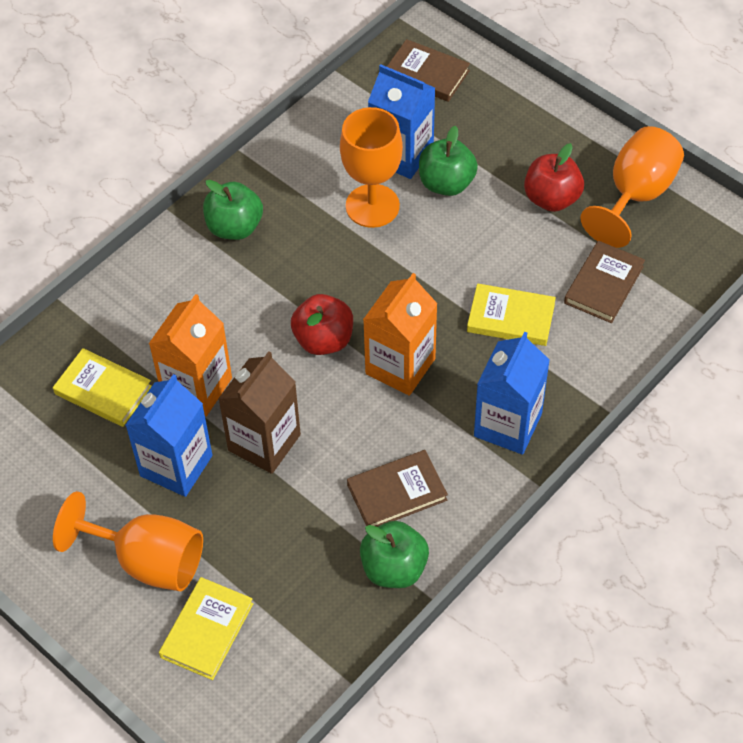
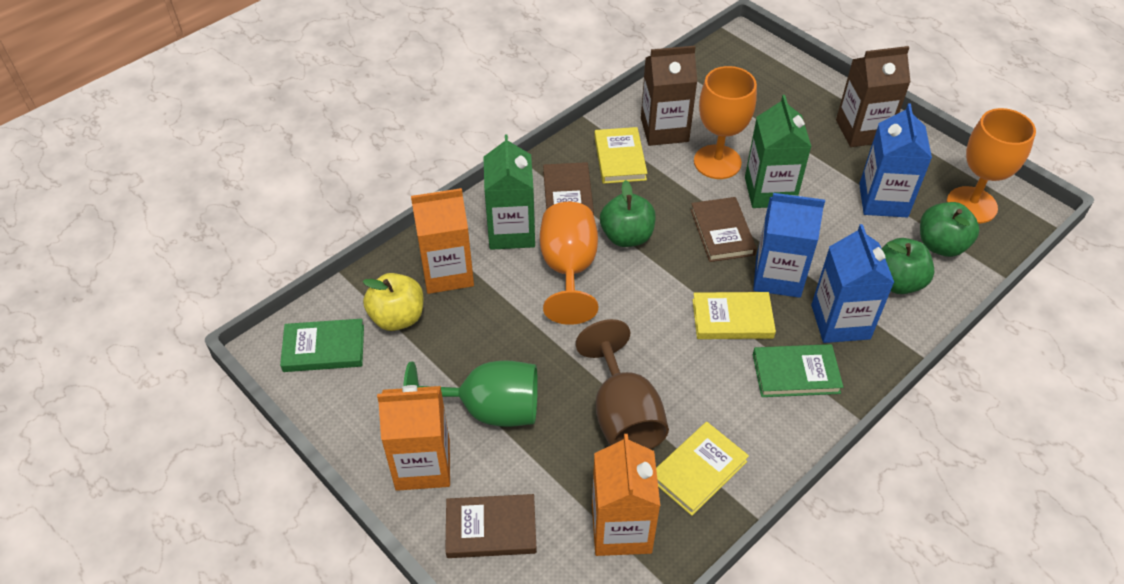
brown carton: 1 -> 2
brown goblet: 0 -> 1
green book: 0 -> 2
green carton: 0 -> 2
green goblet: 0 -> 1
orange carton: 2 -> 3
red apple: 2 -> 0
yellow apple: 0 -> 1

